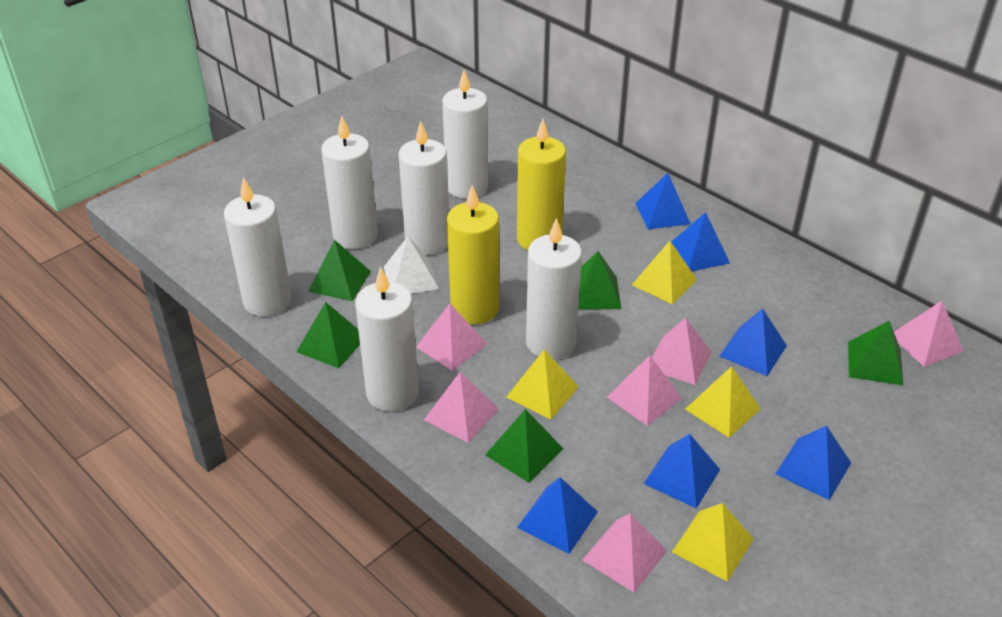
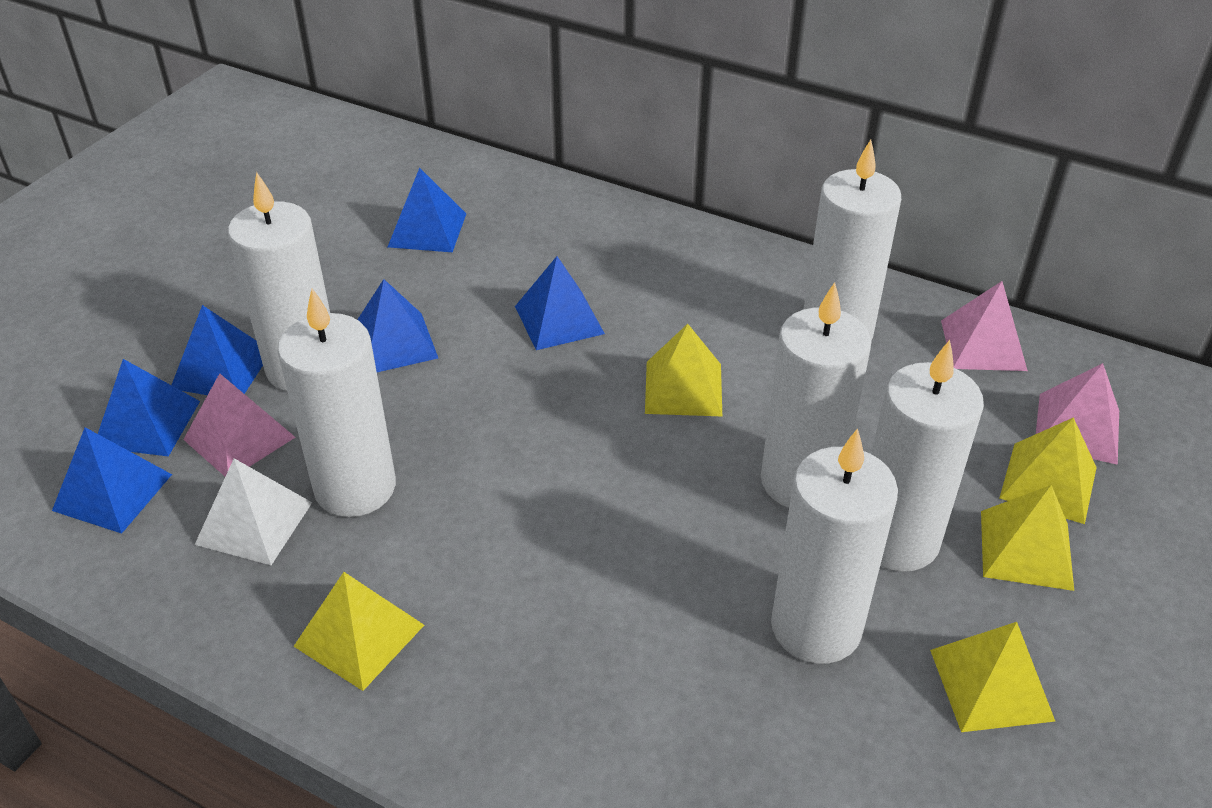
green pyramid: 5 -> 0
pink pyramid: 6 -> 3
yellow candle: 2 -> 0
yellow pyramid: 4 -> 5

